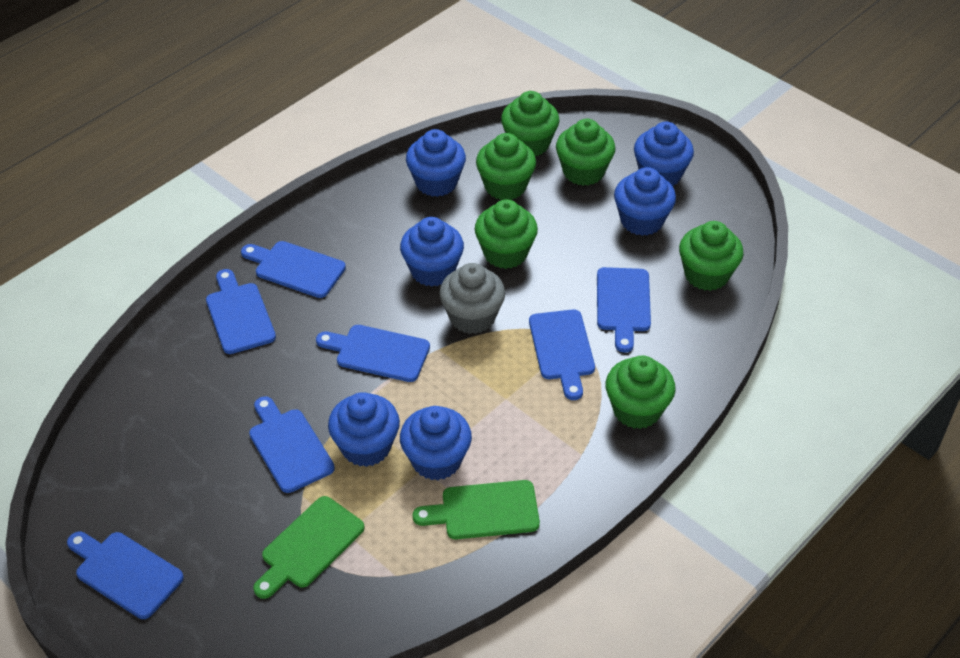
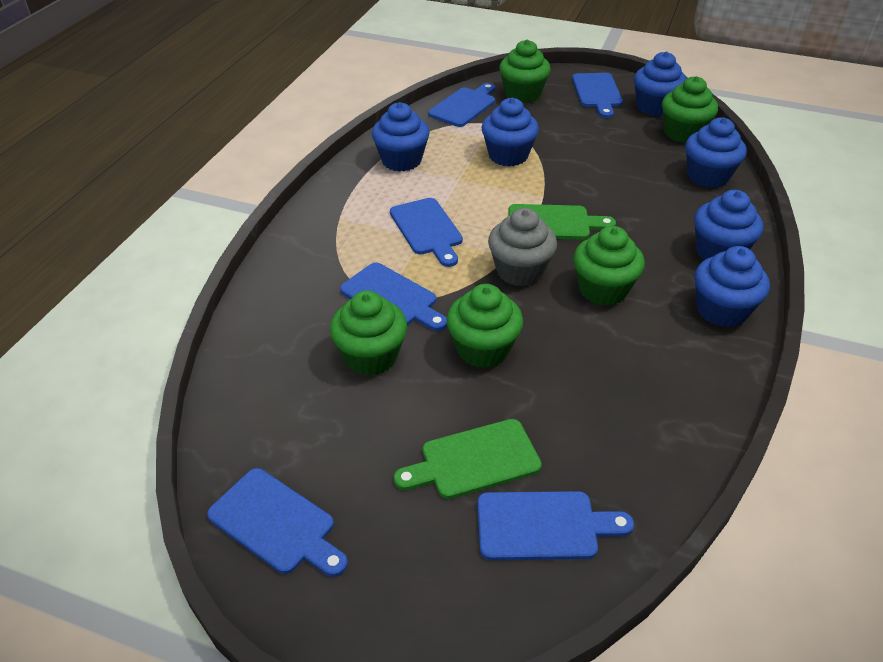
blue cutting board: 7 -> 6
green cupcake: 6 -> 5

